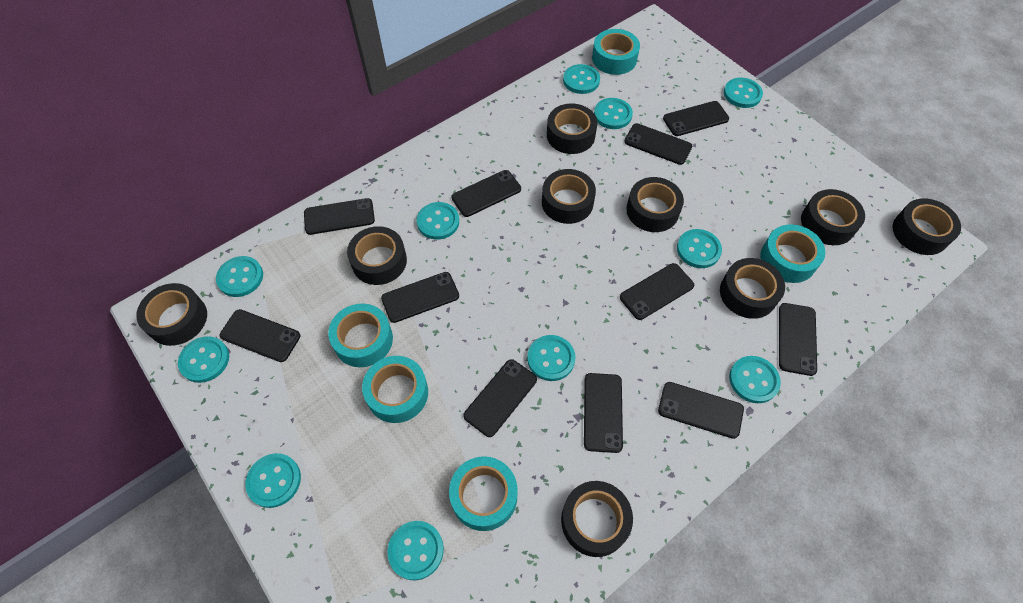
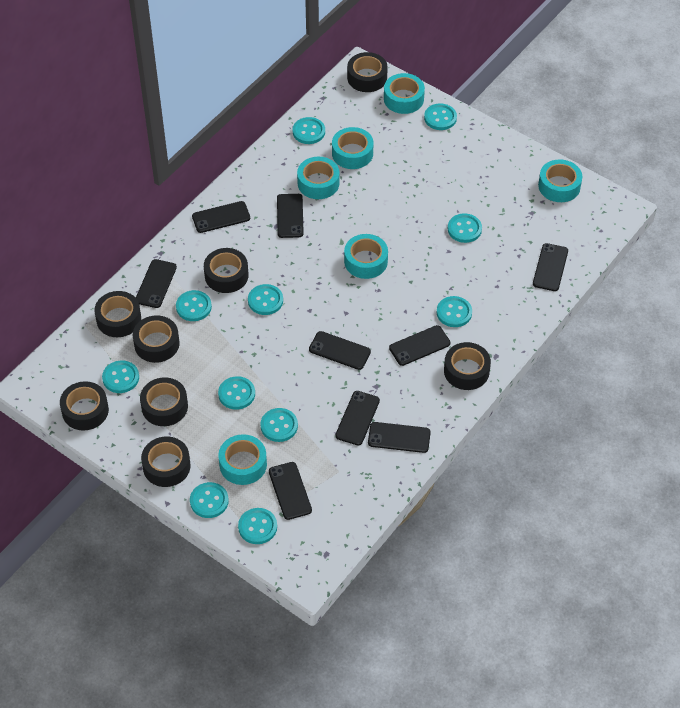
black phone: 11 -> 9
black tape: 9 -> 8
turquoise tape: 5 -> 6

